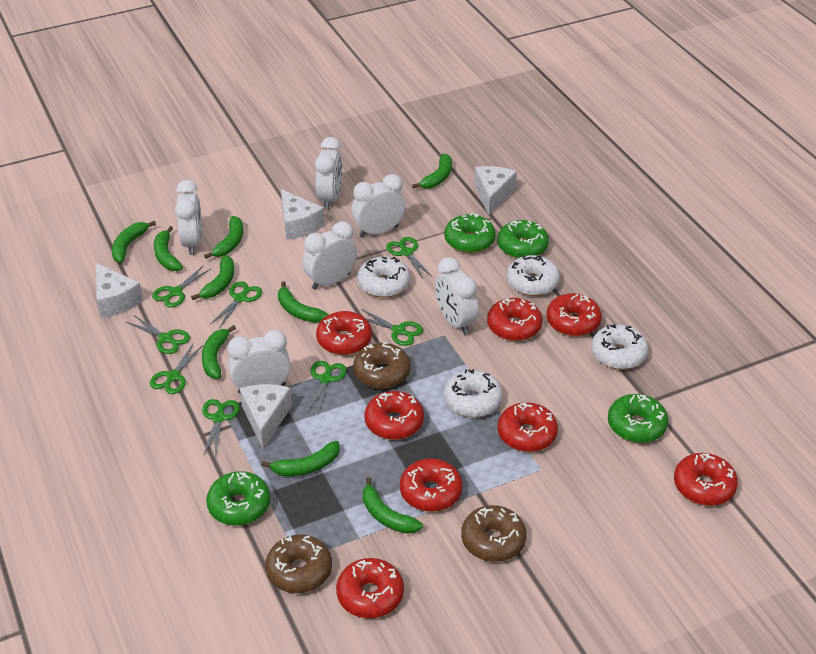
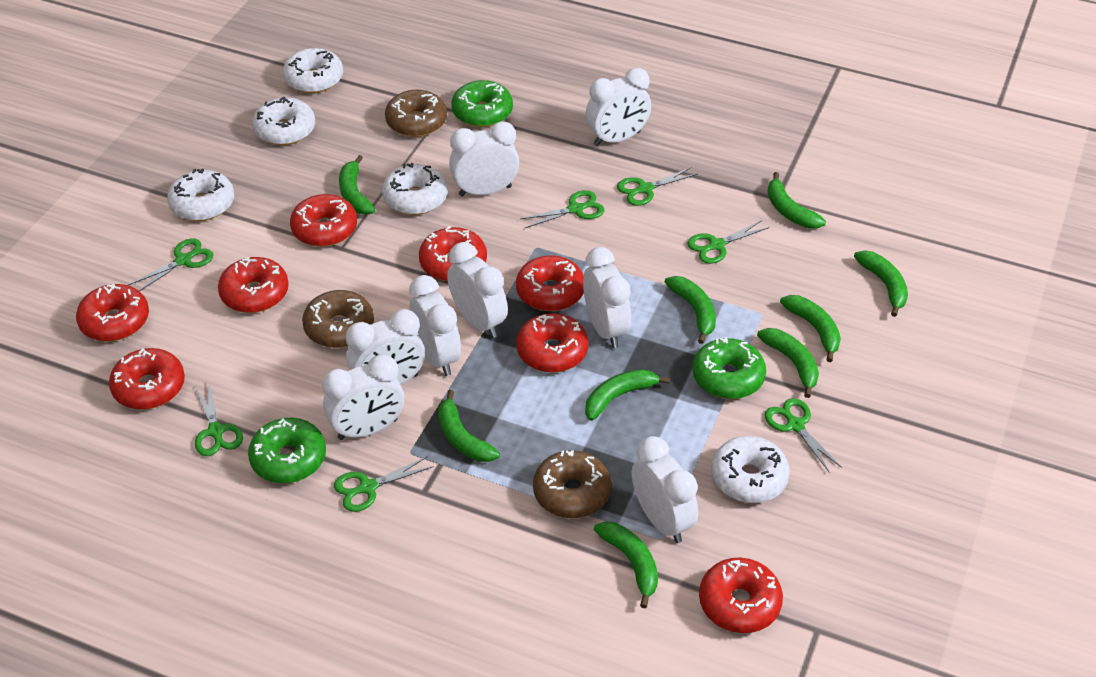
green donut: 4 -> 3
green scissors: 8 -> 7
white cheese: 4 -> 0
white clock: 6 -> 8
white donut: 4 -> 5

